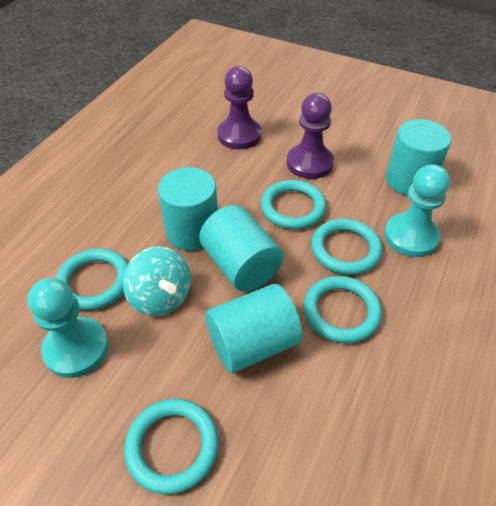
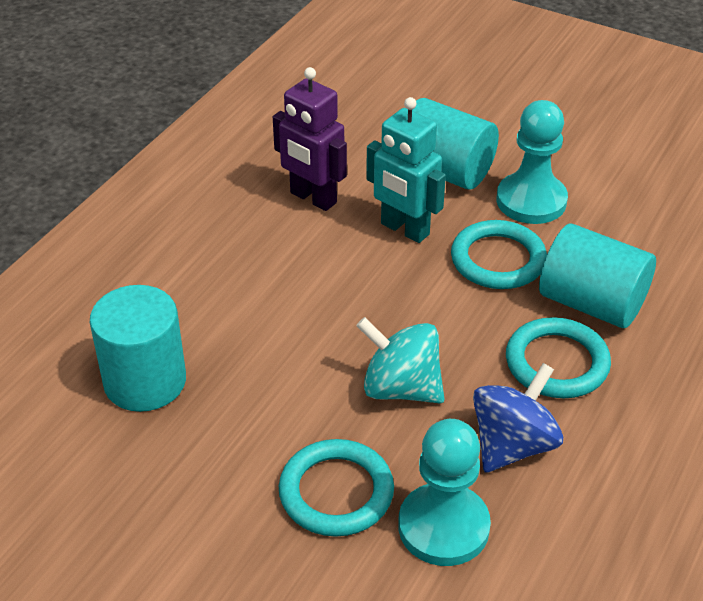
blue spinning top: 0 -> 1
purple pawn: 2 -> 0
purple robot: 0 -> 1
turquoise cylinder: 4 -> 3
turquoise ring: 5 -> 3
turquoise robot: 0 -> 1

